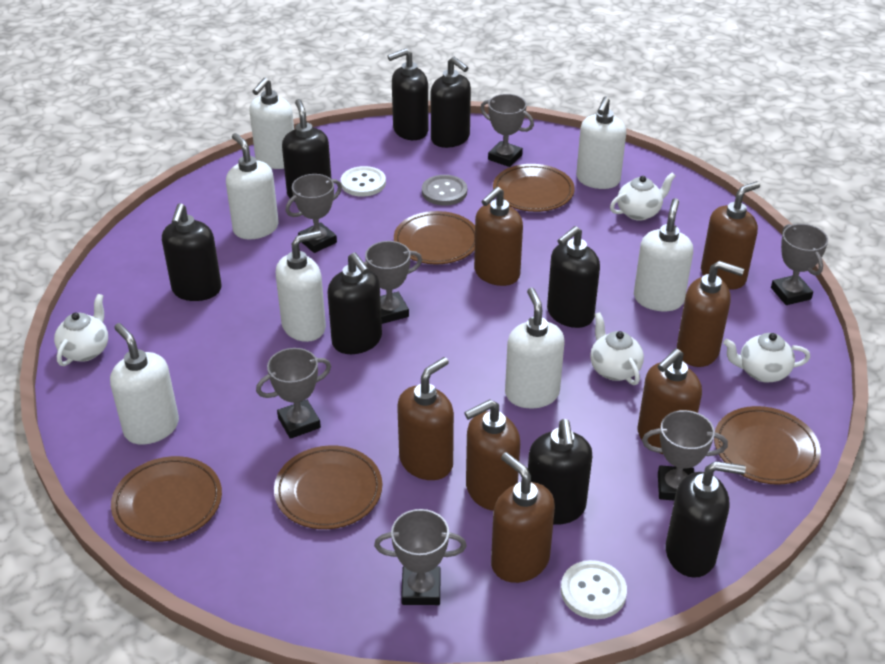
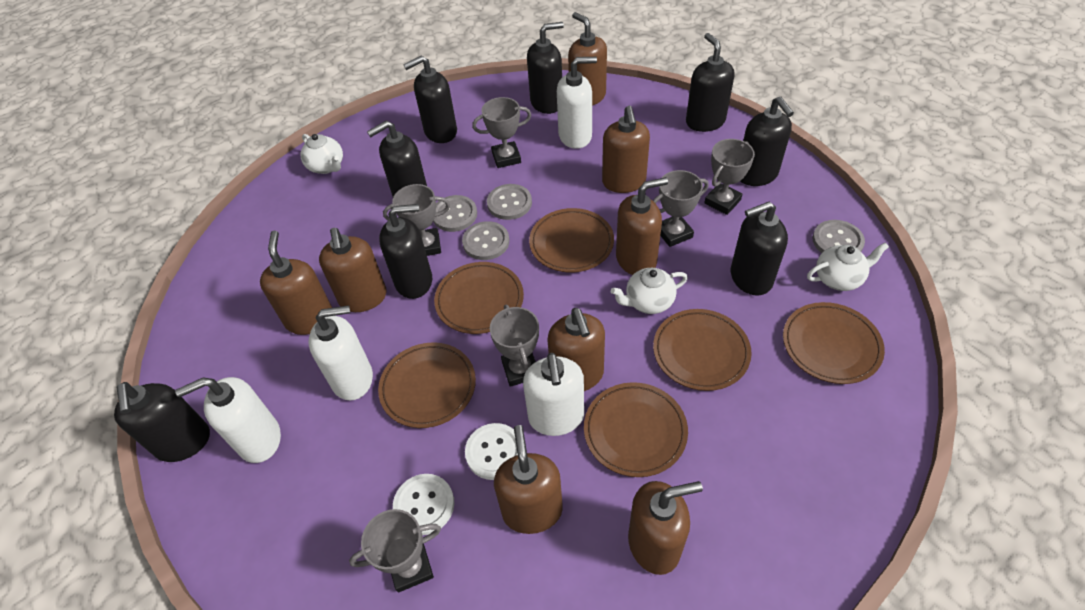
brown plate: 5 -> 6
brown soap dispenser: 7 -> 8
grey button: 1 -> 4
grey trophy: 7 -> 6
white soap dispenser: 7 -> 4
white teapot: 4 -> 3

